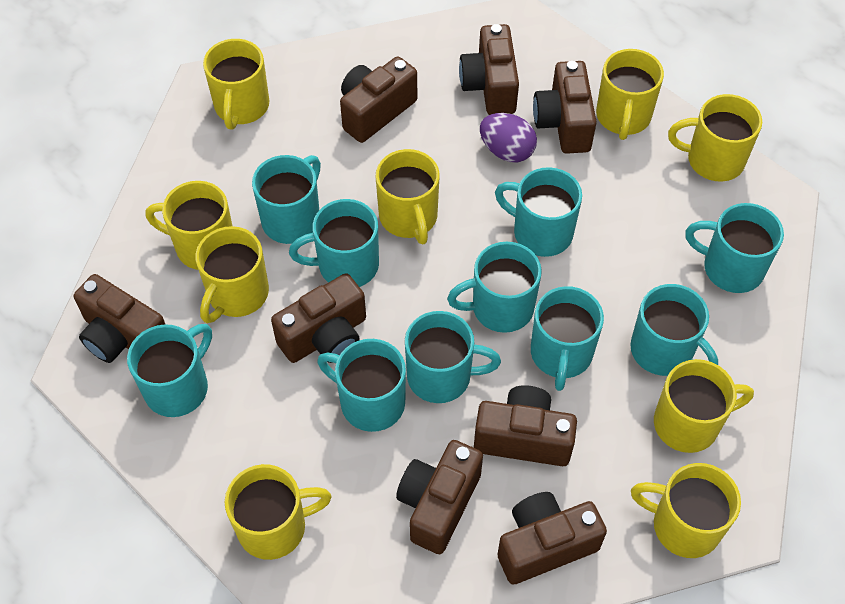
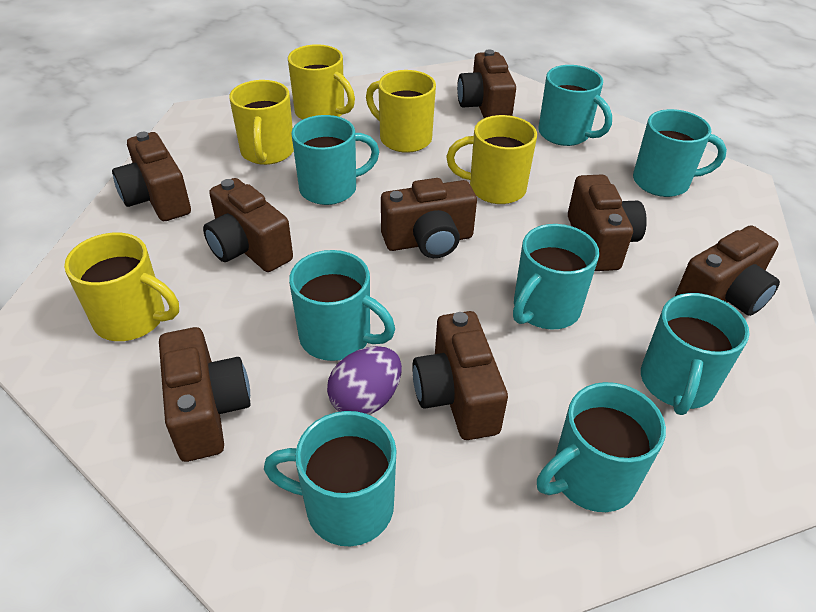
turquoise mug: 10 -> 8
yellow mug: 9 -> 5

